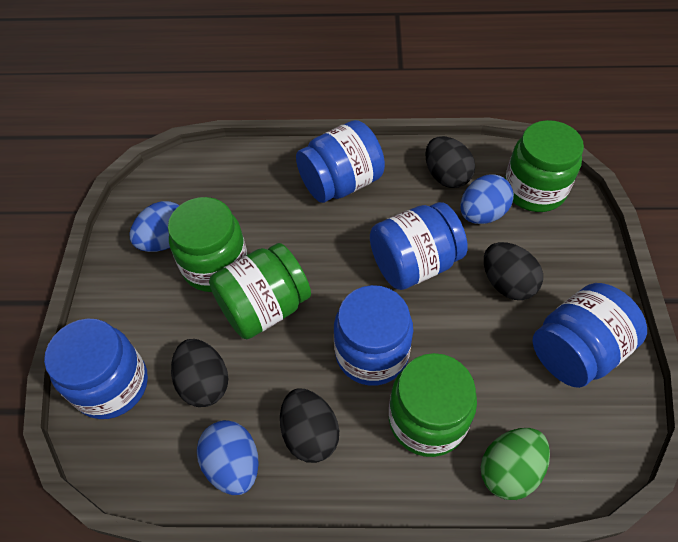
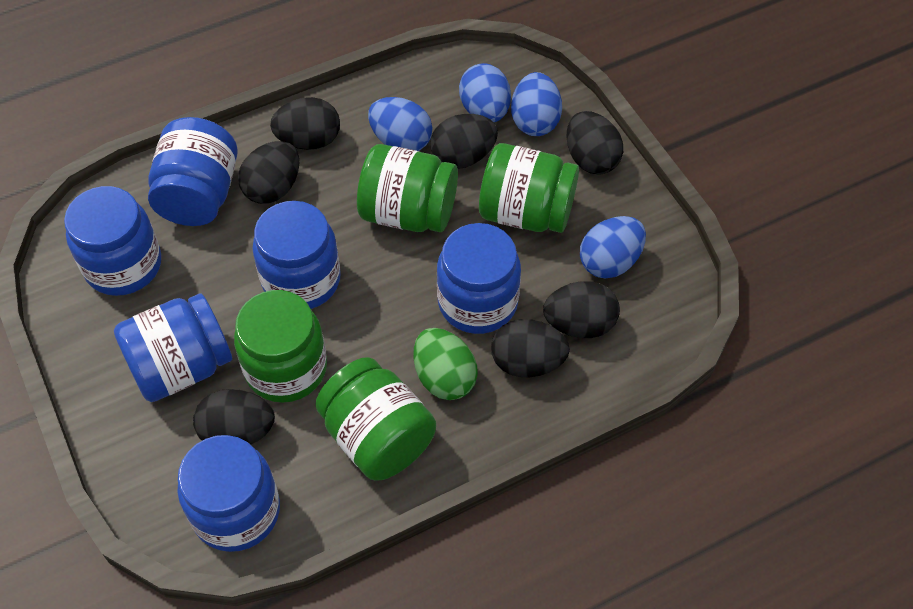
black egg: 4 -> 7
blue egg: 3 -> 4
blue jar: 5 -> 6

